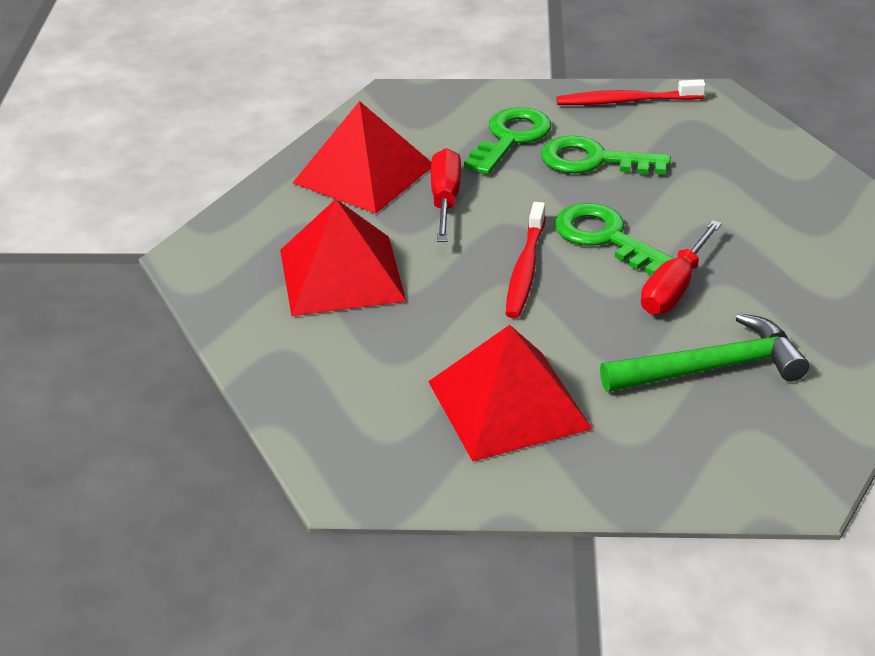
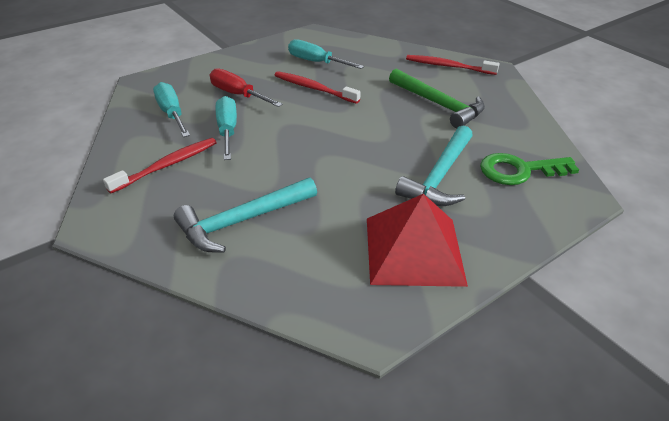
green key: 3 -> 1
red pyramid: 3 -> 1
red screwdriver: 2 -> 1
red toothbrush: 2 -> 3
turquoise hammer: 0 -> 2
turquoise screwdriver: 0 -> 3

